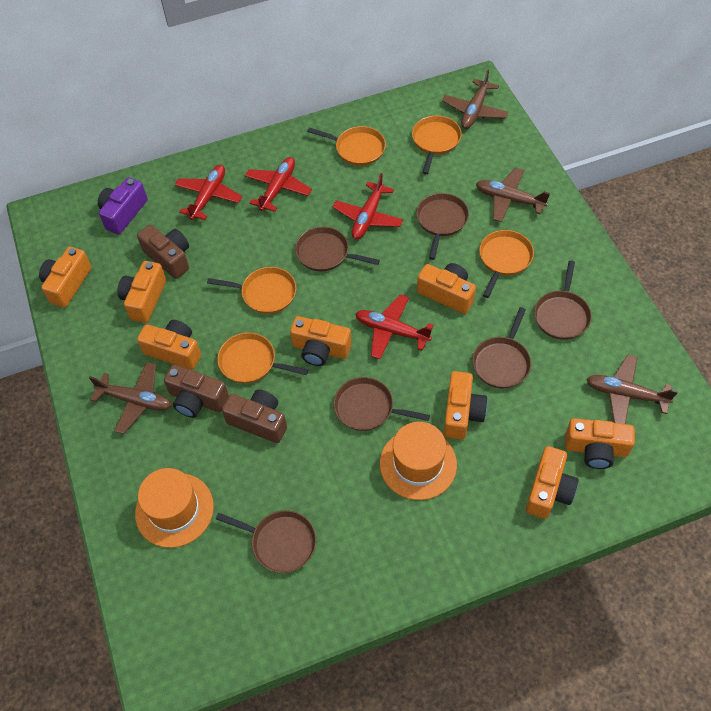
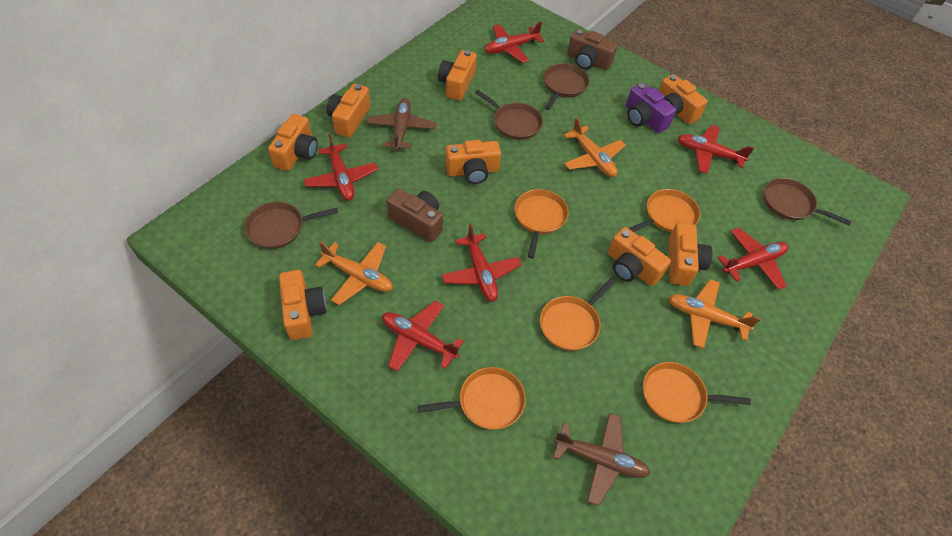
brown camera: 3 -> 2
brown pan: 6 -> 4
brown plane: 4 -> 2
orange hat: 2 -> 0
orange plane: 0 -> 3
red plane: 4 -> 6

